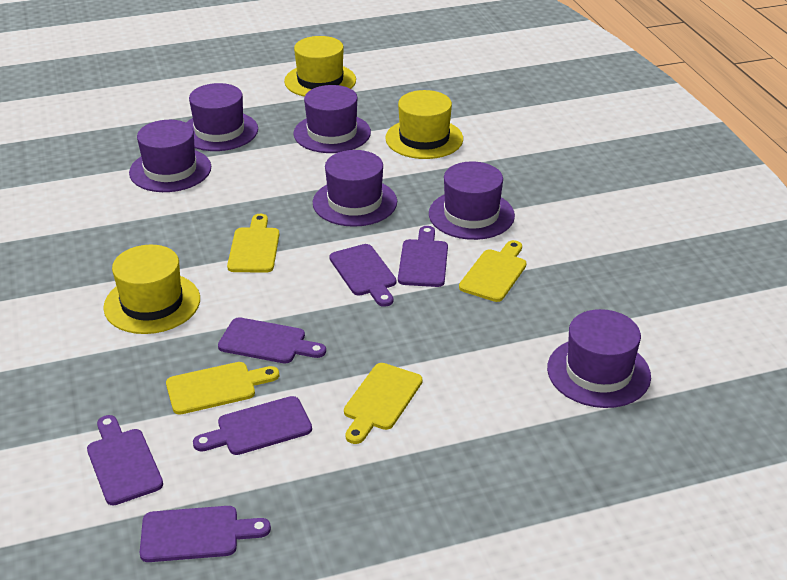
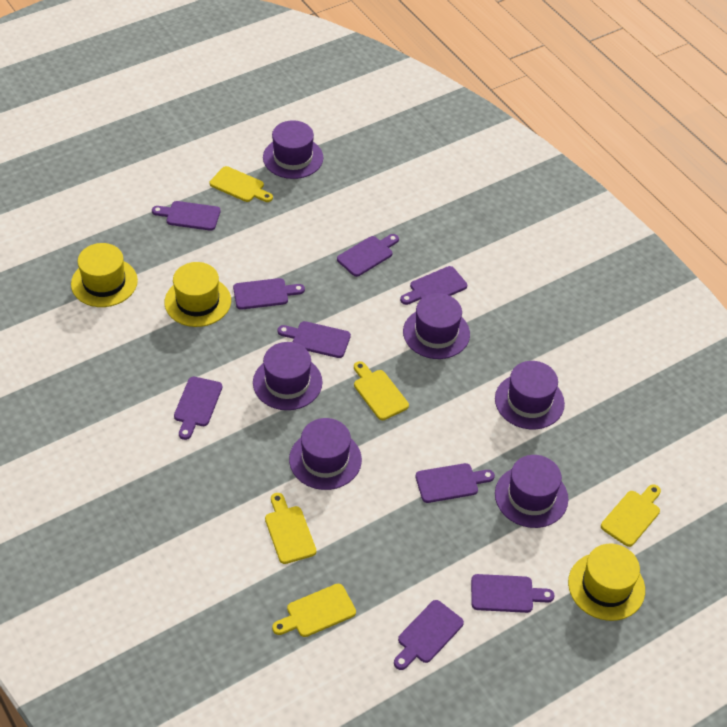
purple cutting board: 6 -> 9
yellow cutting board: 4 -> 5

